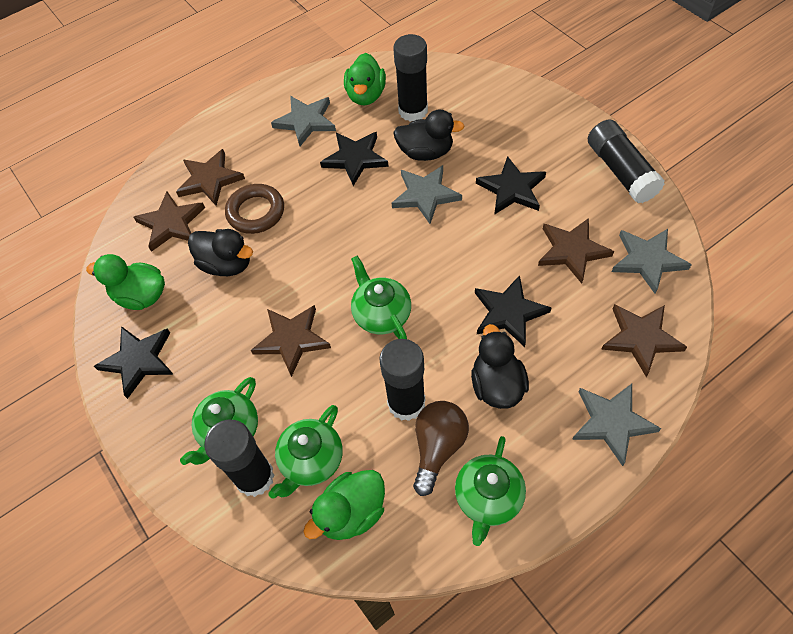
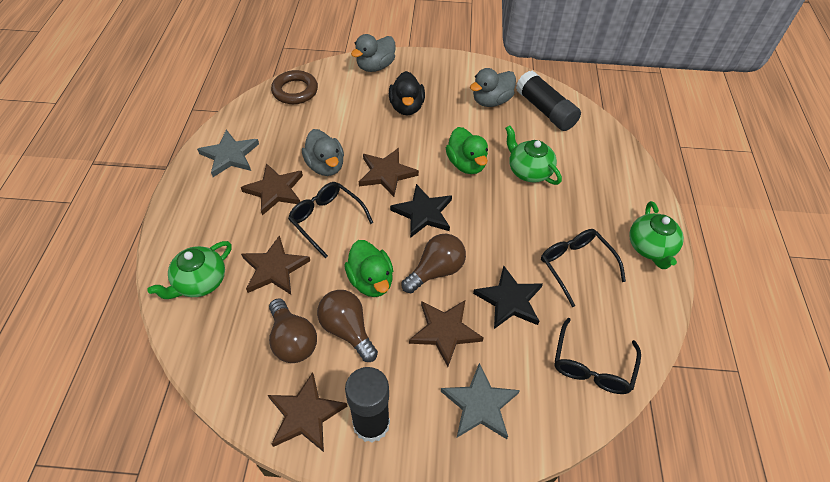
black duck: 3 -> 1
black glasses: 0 -> 3
black glue stick: 4 -> 2
black star: 4 -> 2
brown light bulb: 1 -> 3
green duck: 3 -> 2
green teapot: 4 -> 3
grey duck: 0 -> 3
grey star: 4 -> 2

